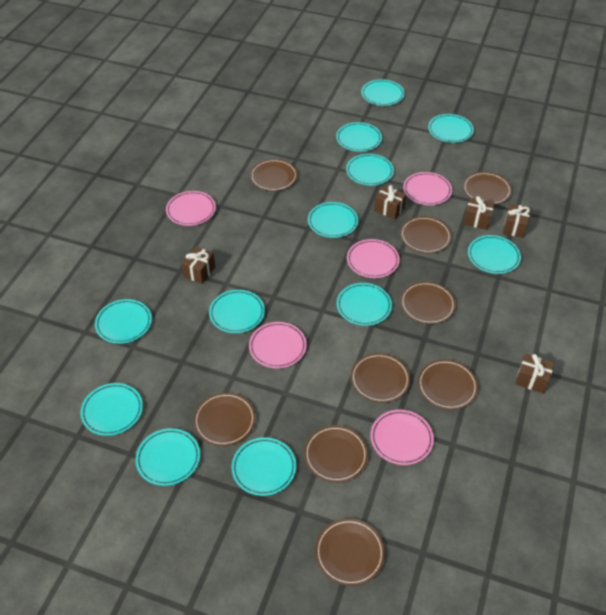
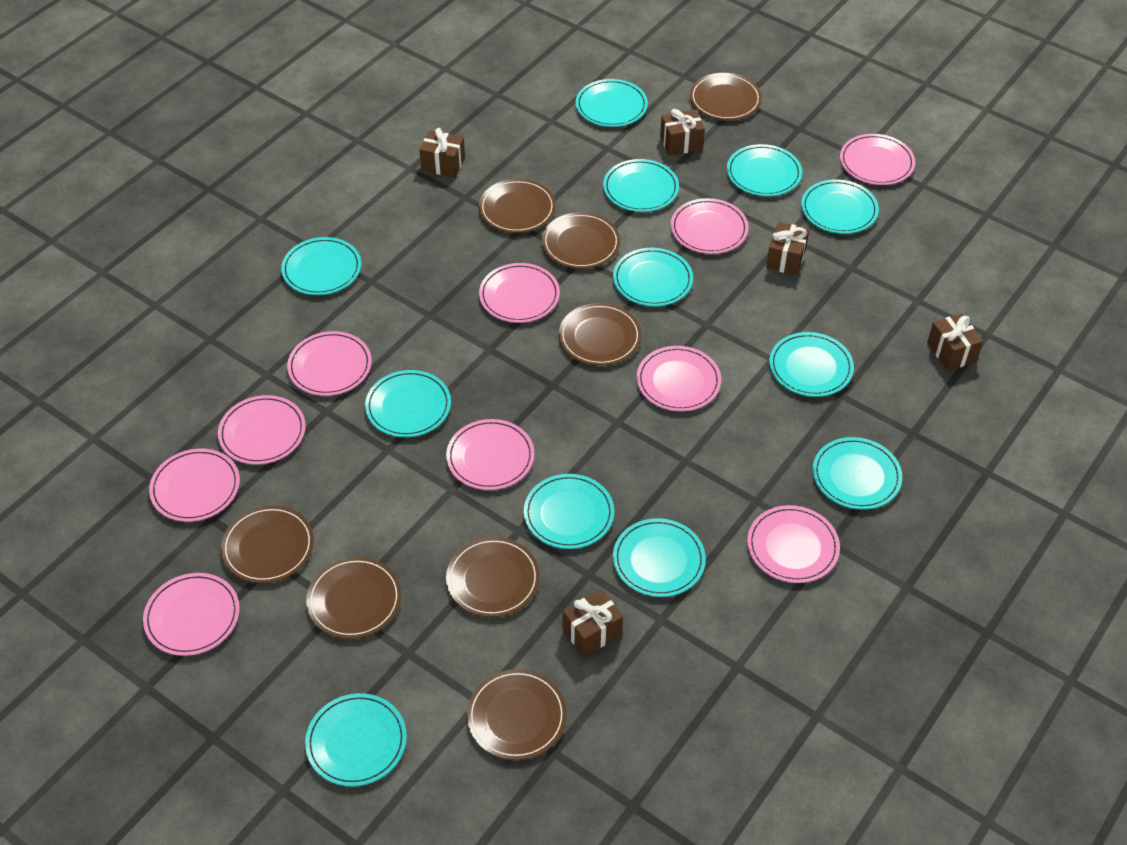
brown plate: 9 -> 8
pink plate: 5 -> 10

